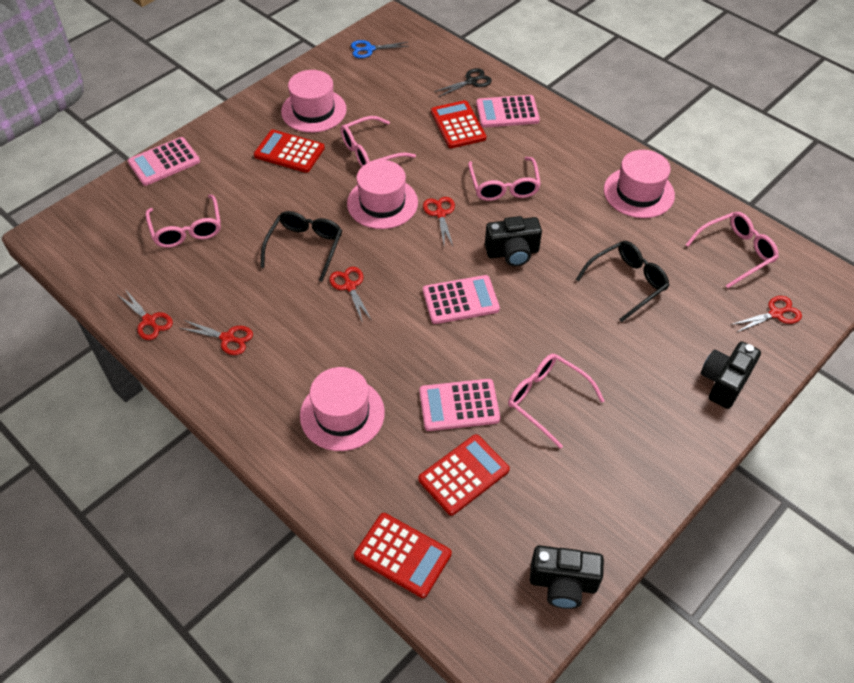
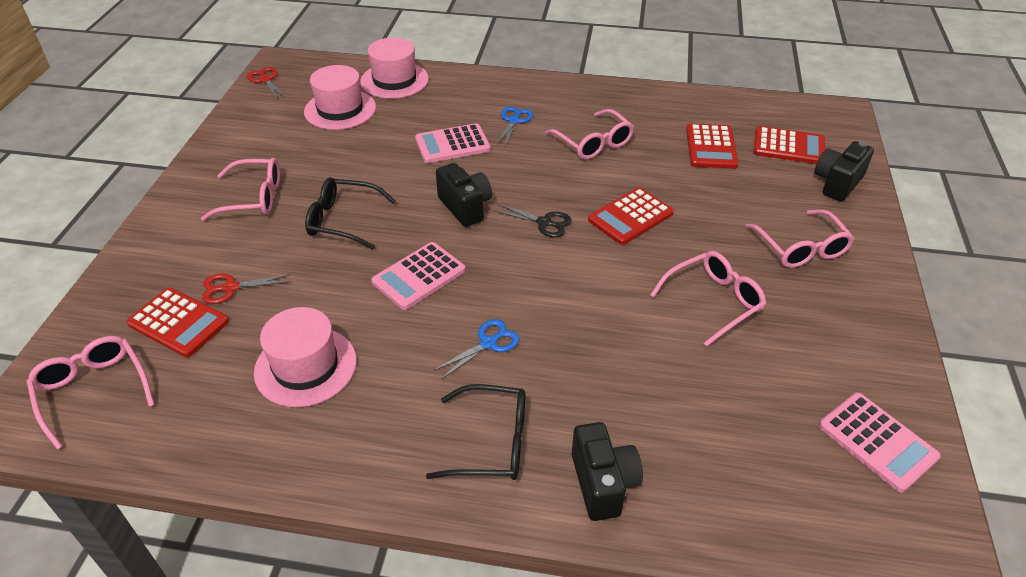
blue scissors: 1 -> 2
pink calculator: 4 -> 3
pink hat: 4 -> 3
red scissors: 5 -> 2

